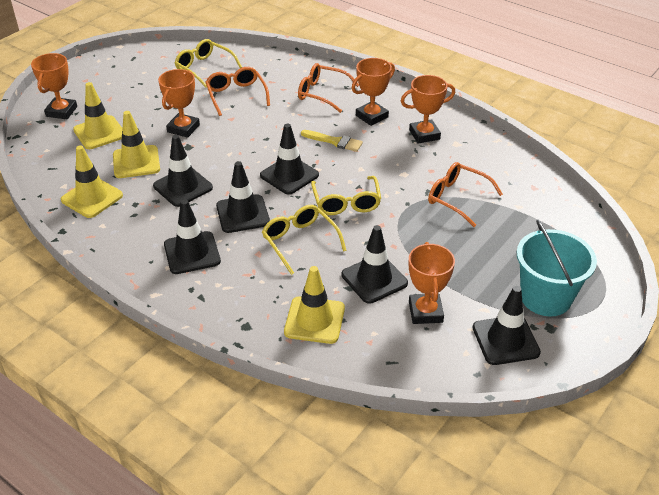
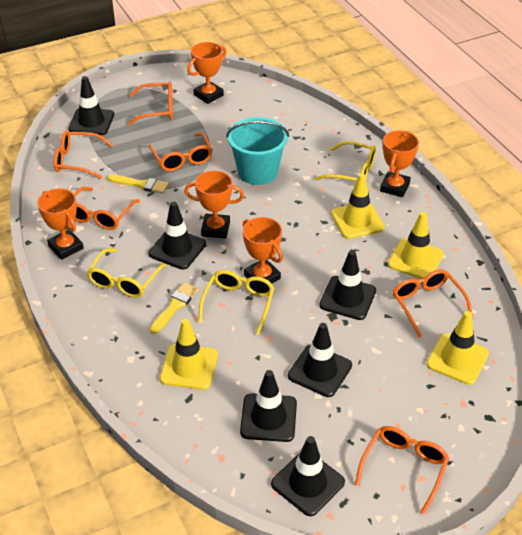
orange glasses: 3 -> 6
yellow brush: 1 -> 2

